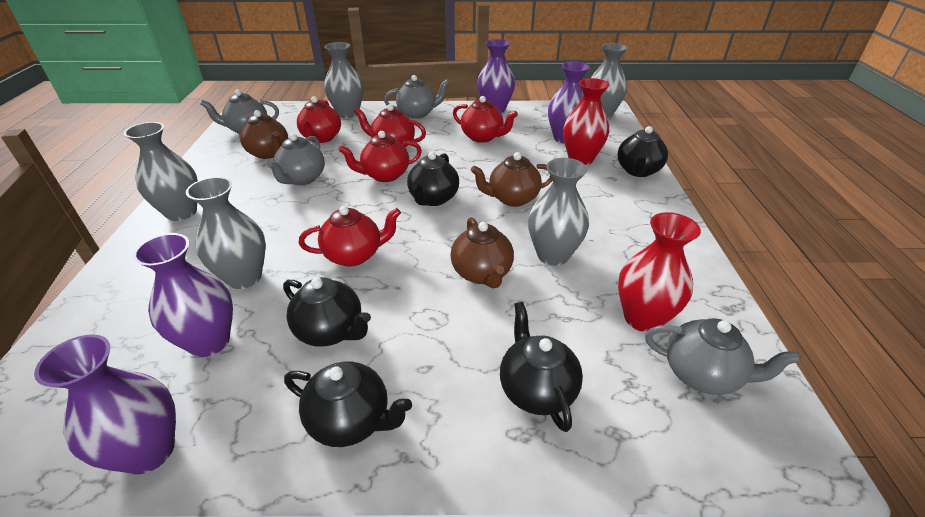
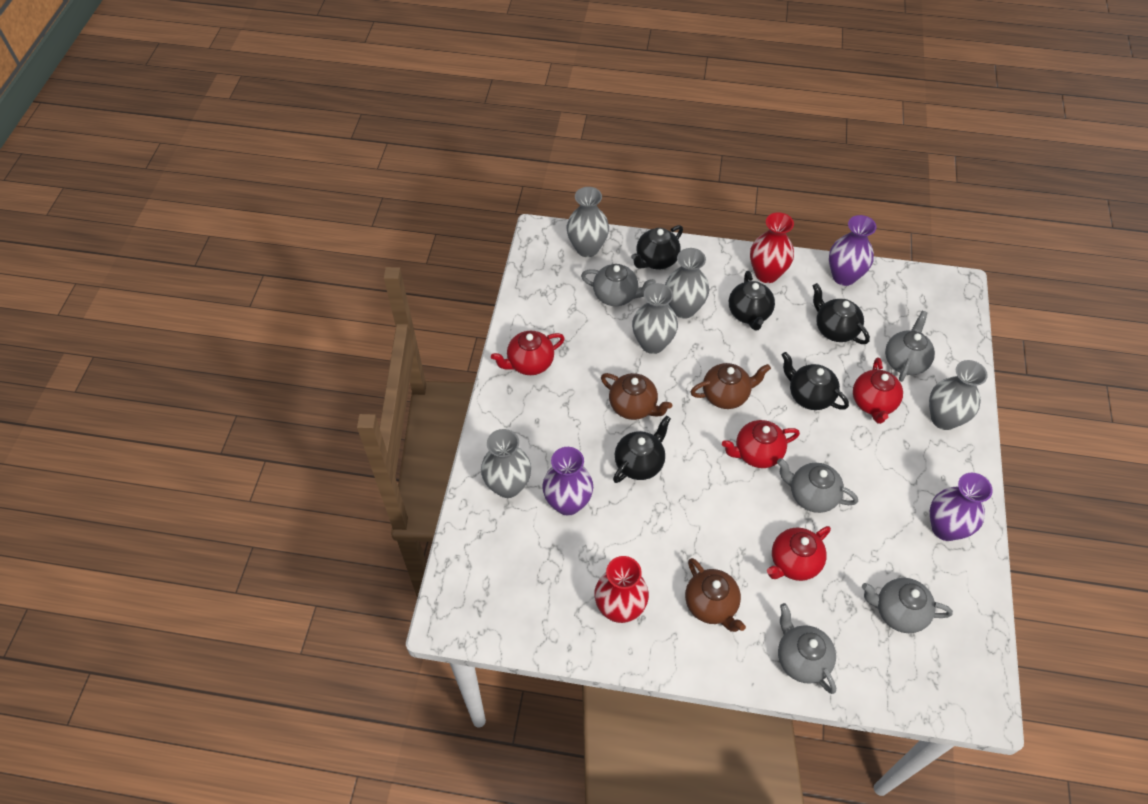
grey teapot: 4 -> 5
purple vase: 4 -> 3
red teapot: 5 -> 4

